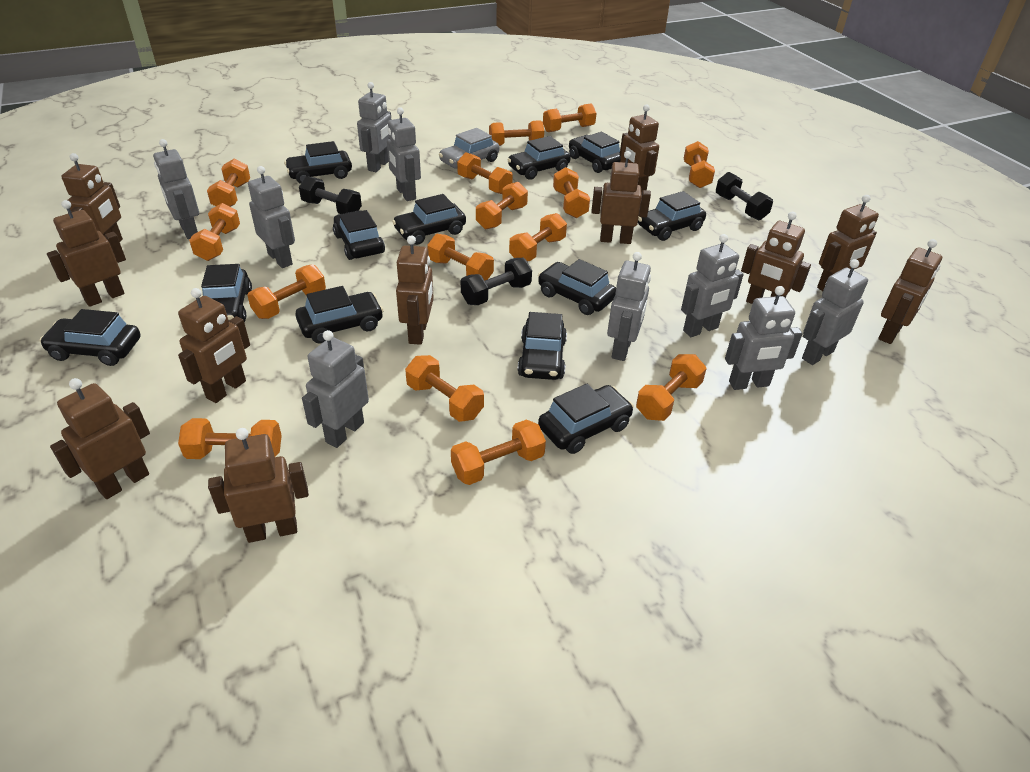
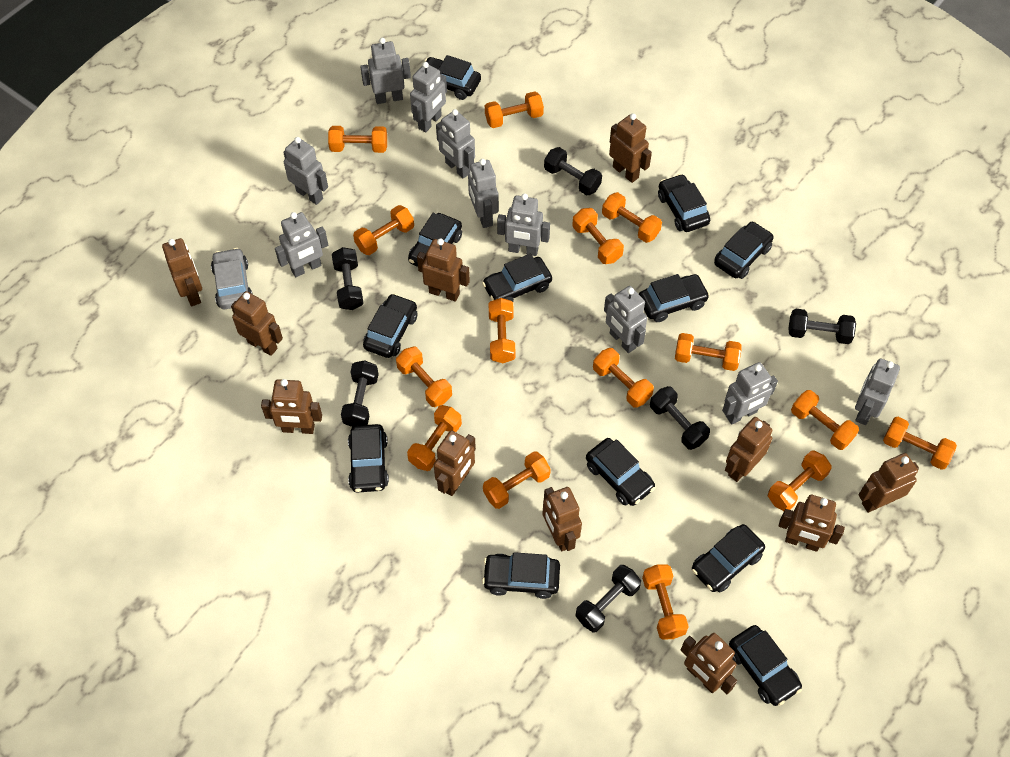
black dumbbell: 3 -> 6
grey robot: 9 -> 10

